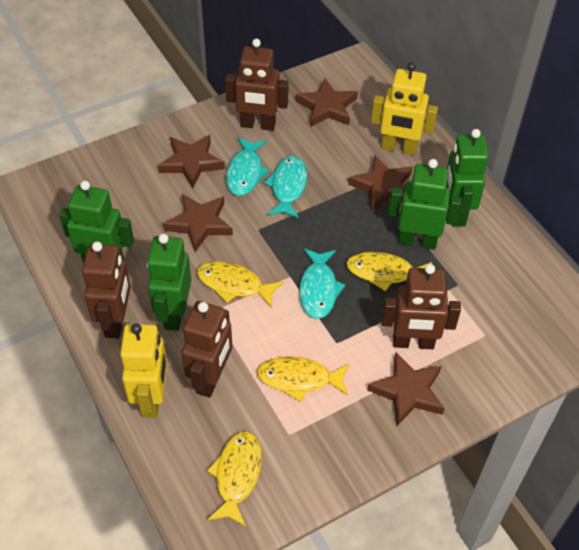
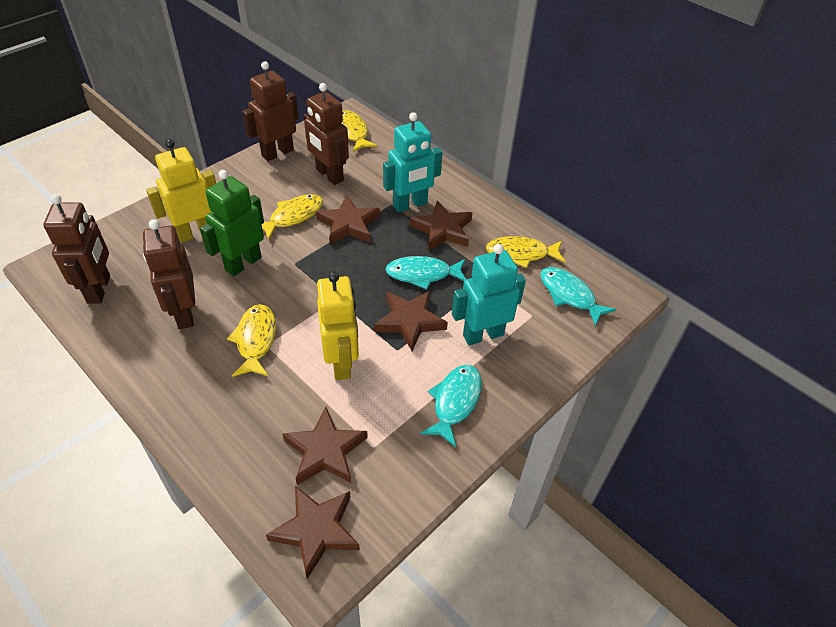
green robot: 4 -> 1
turquoise robot: 0 -> 2

